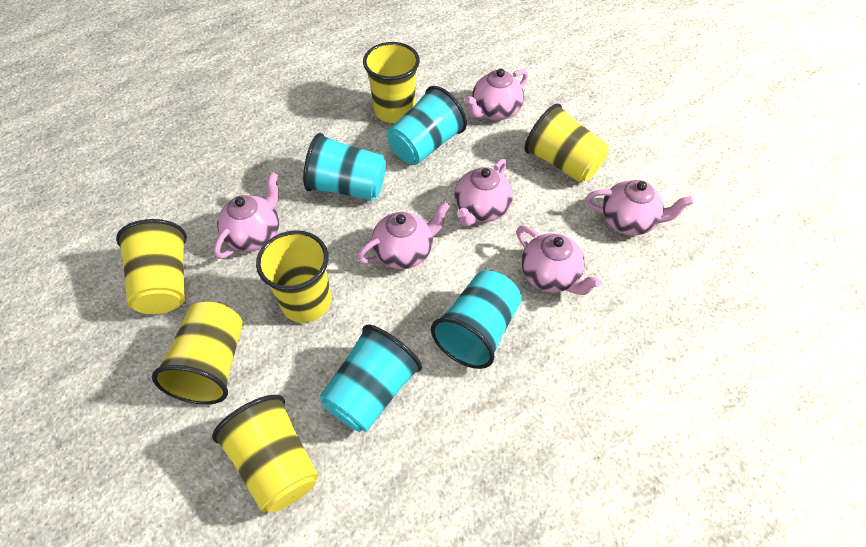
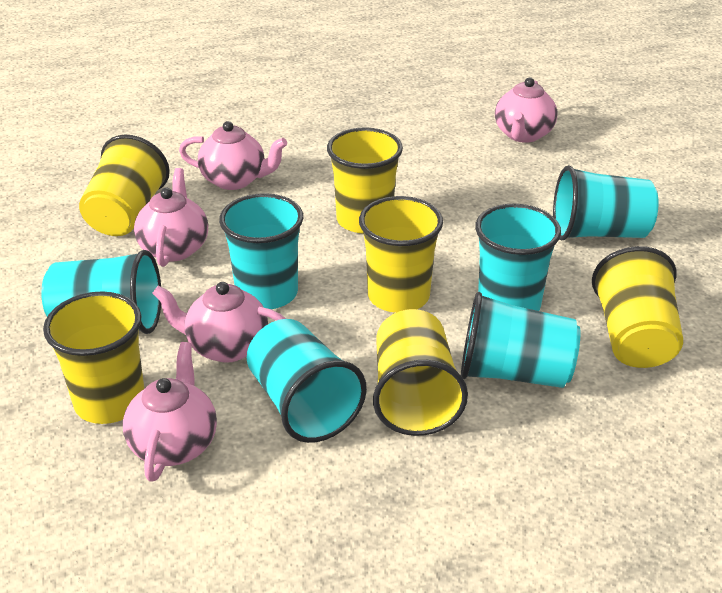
pink teapot: 6 -> 5
turquoise cup: 4 -> 6

